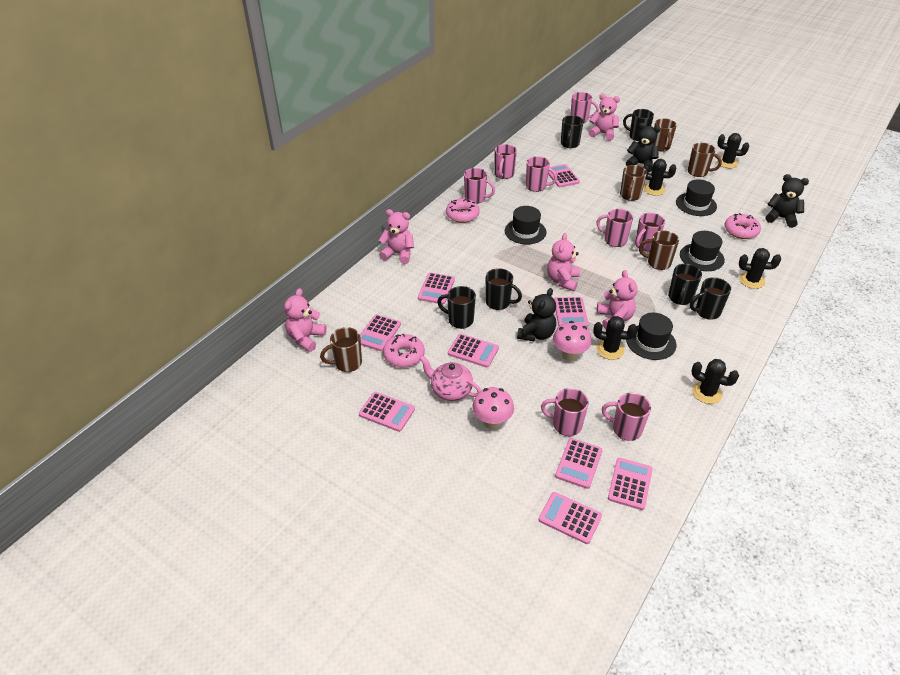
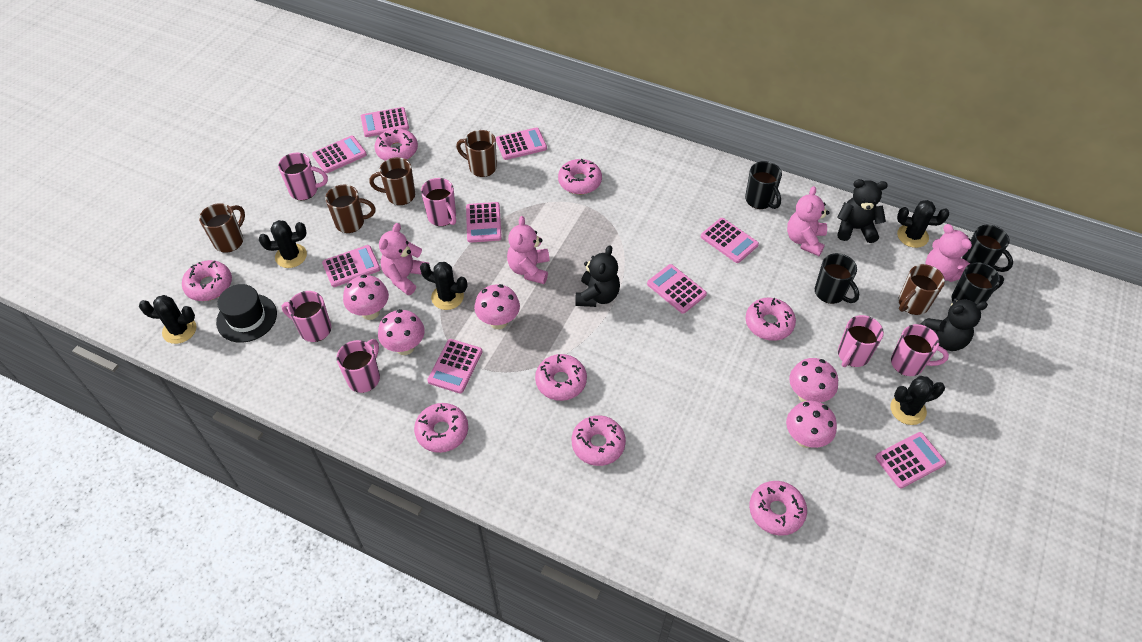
black hat: 4 -> 1
black mug: 6 -> 4
pink donut: 3 -> 8
pink mug: 8 -> 6
pink mushroom: 2 -> 5
pink teapot: 1 -> 0
pink teddy bear: 5 -> 4

